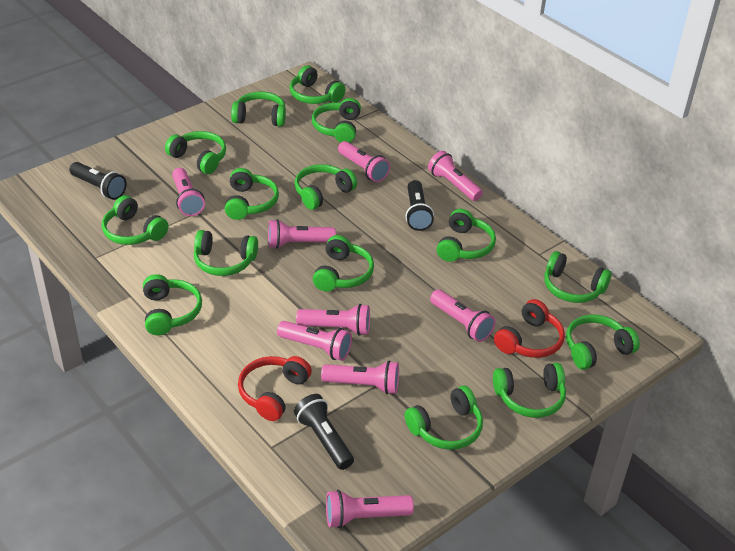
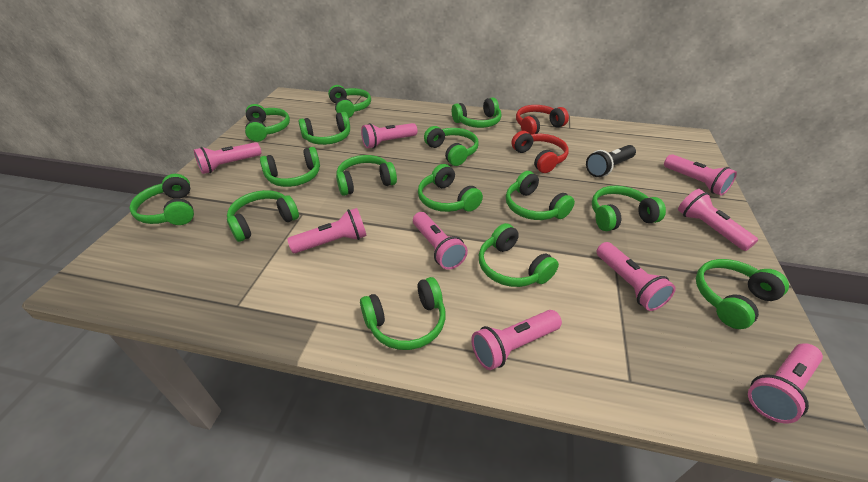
black flashlight: 3 -> 1

